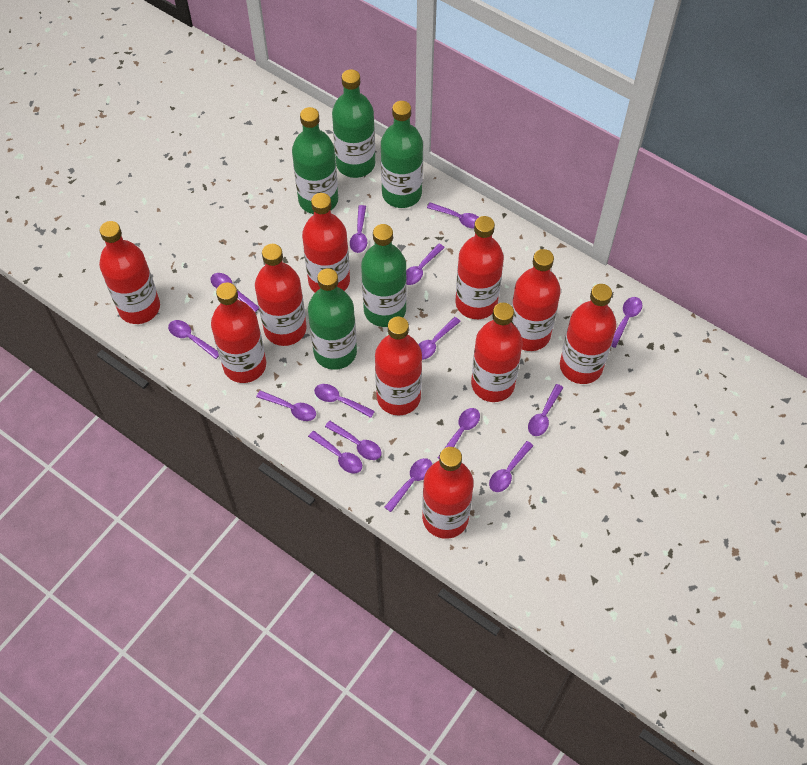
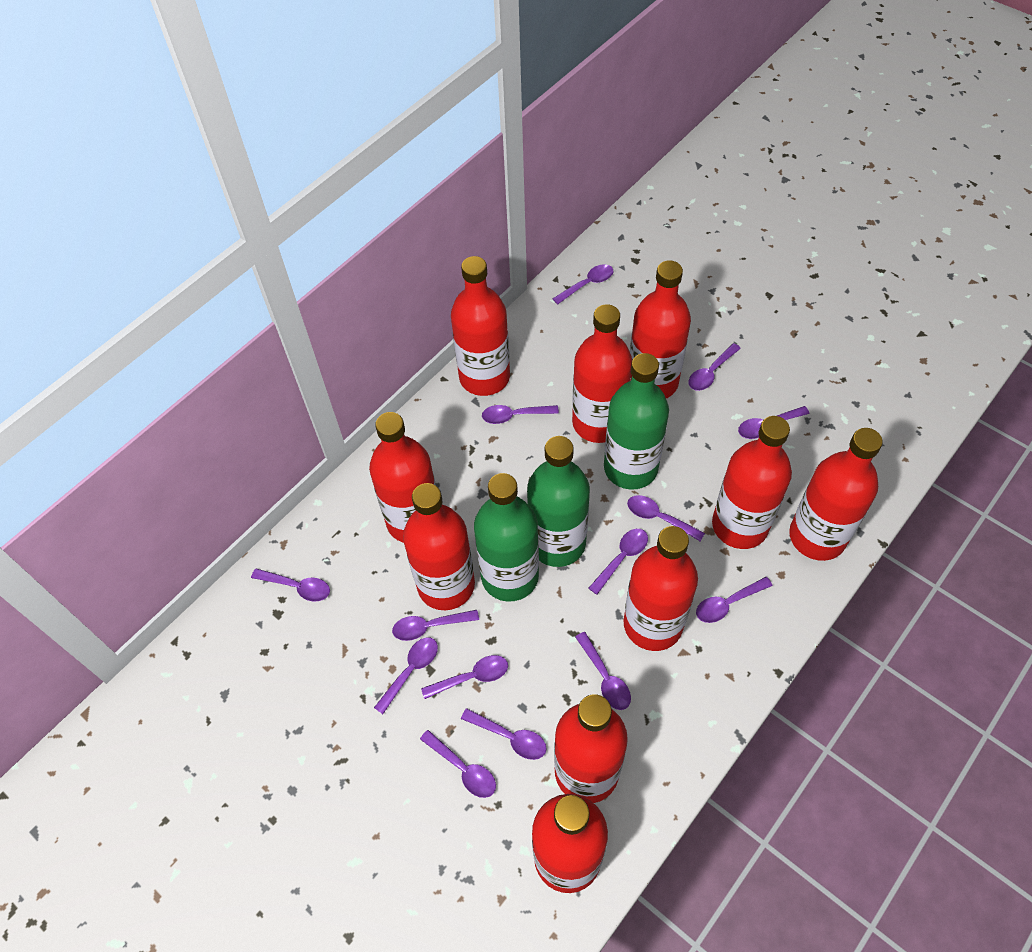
green bottle: 5 -> 3
purple spoon: 15 -> 14

